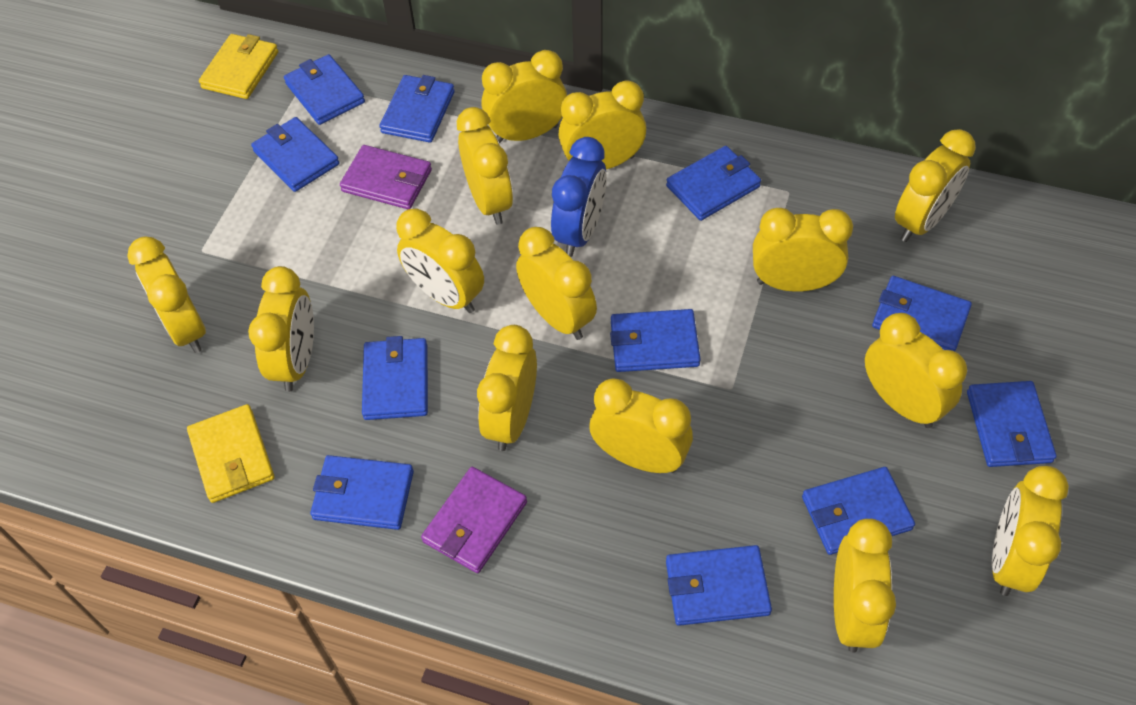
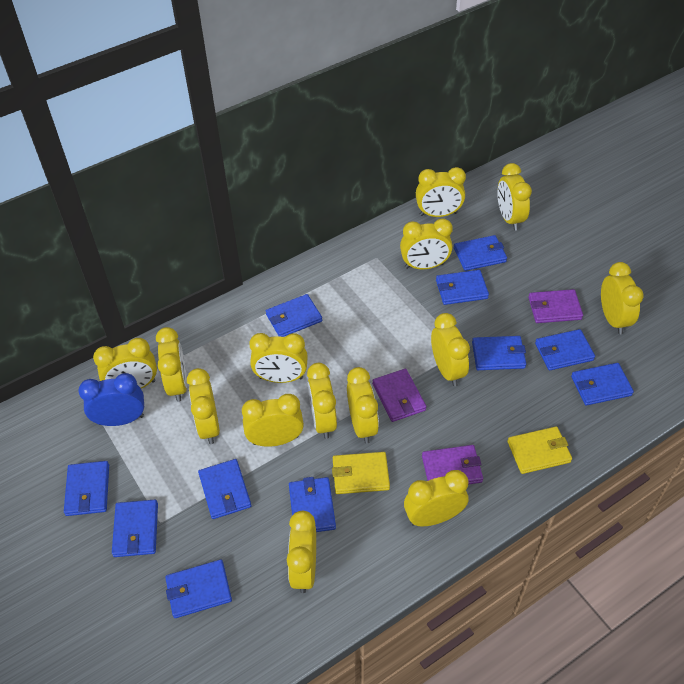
purple wallet: 2 -> 3

